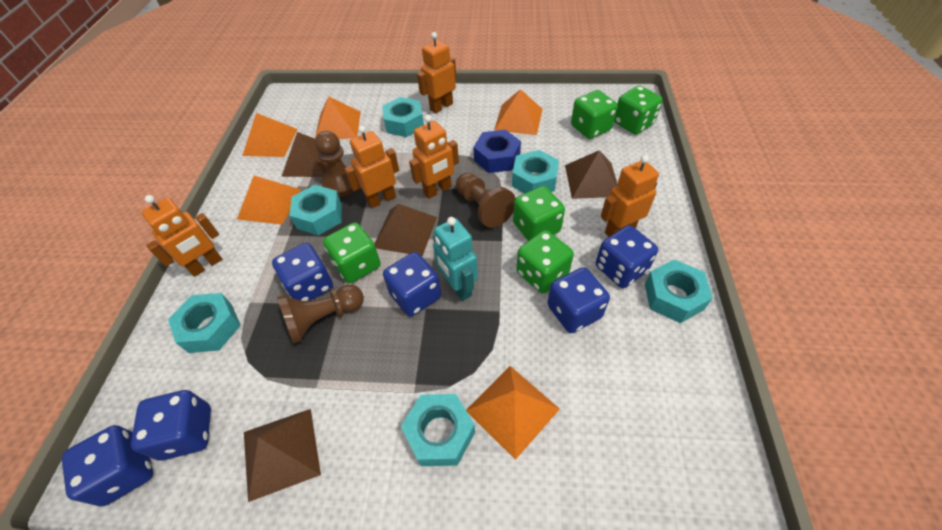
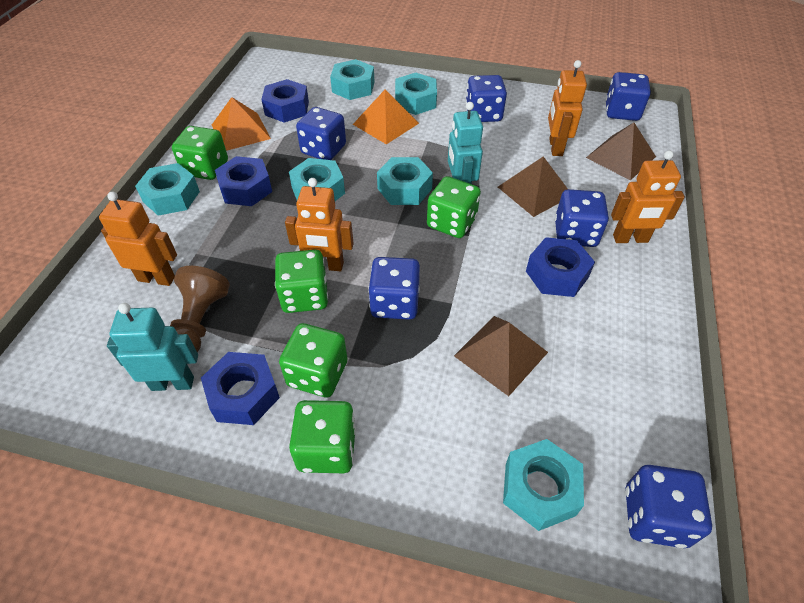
blue nut: 1 -> 4
brown pawn: 3 -> 1
brown pyramid: 4 -> 3
orange pyramid: 5 -> 2
orange robot: 5 -> 4
turquoise robot: 1 -> 2

